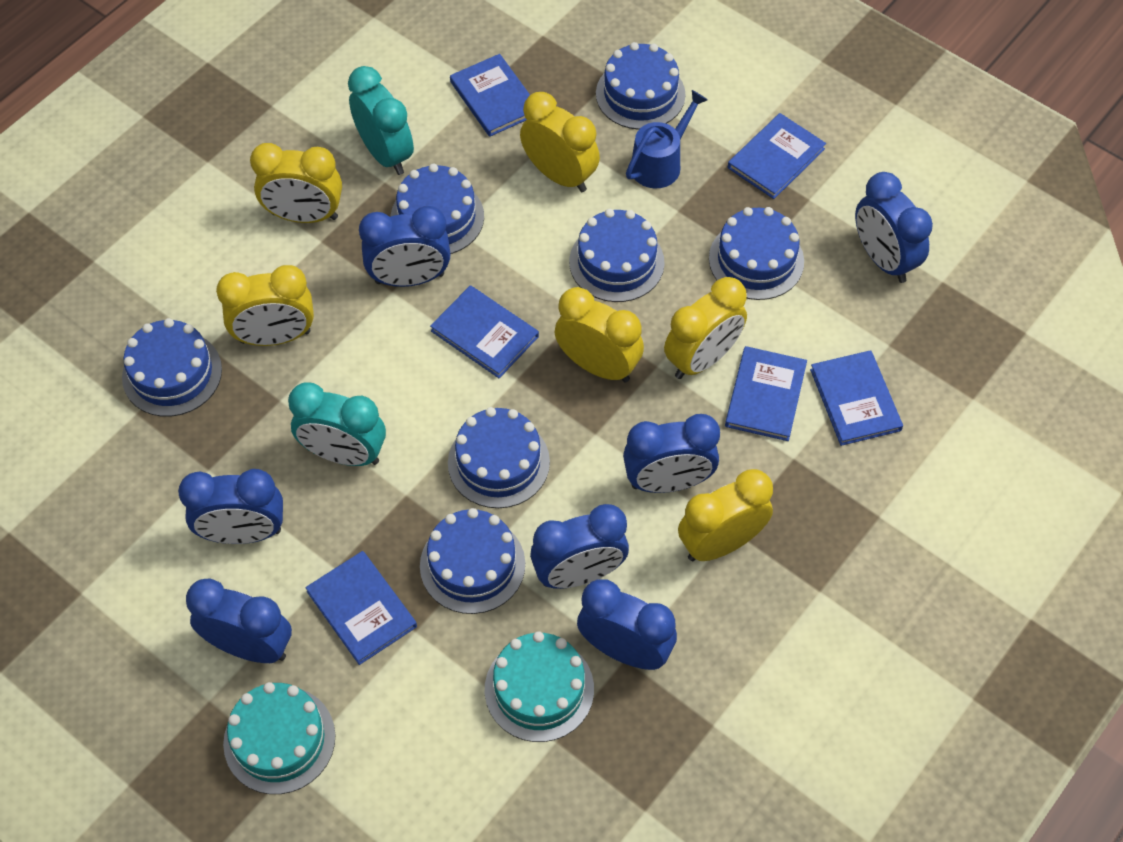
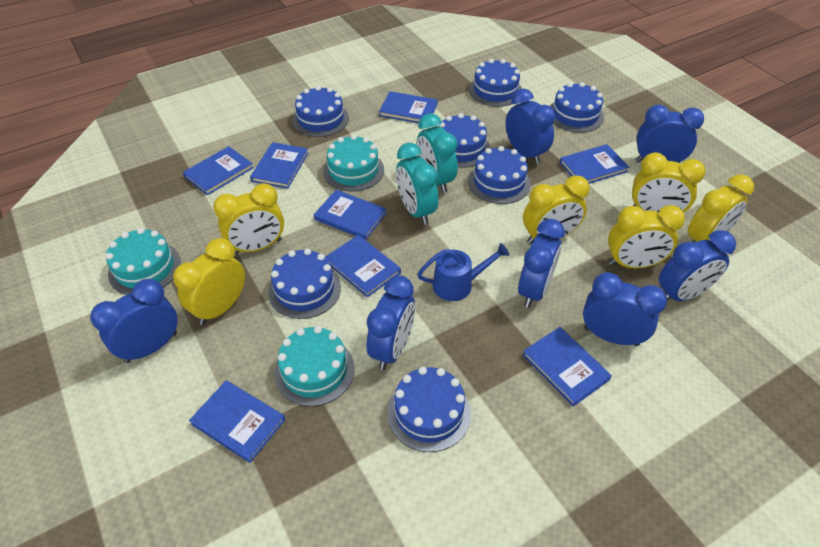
blue book: 6 -> 8
turquoise cake: 2 -> 3

